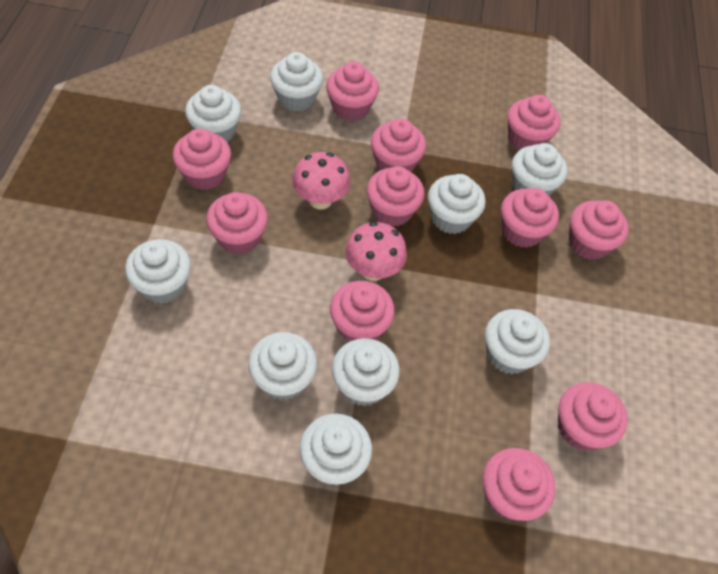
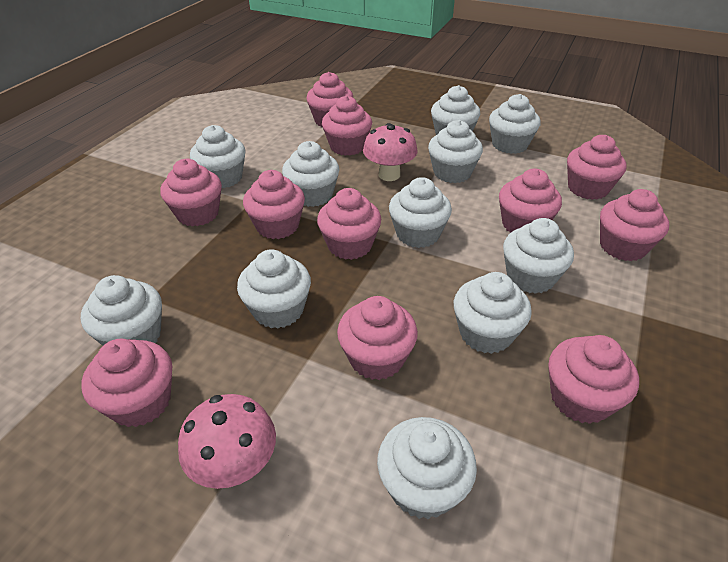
white cupcake: 9 -> 11

